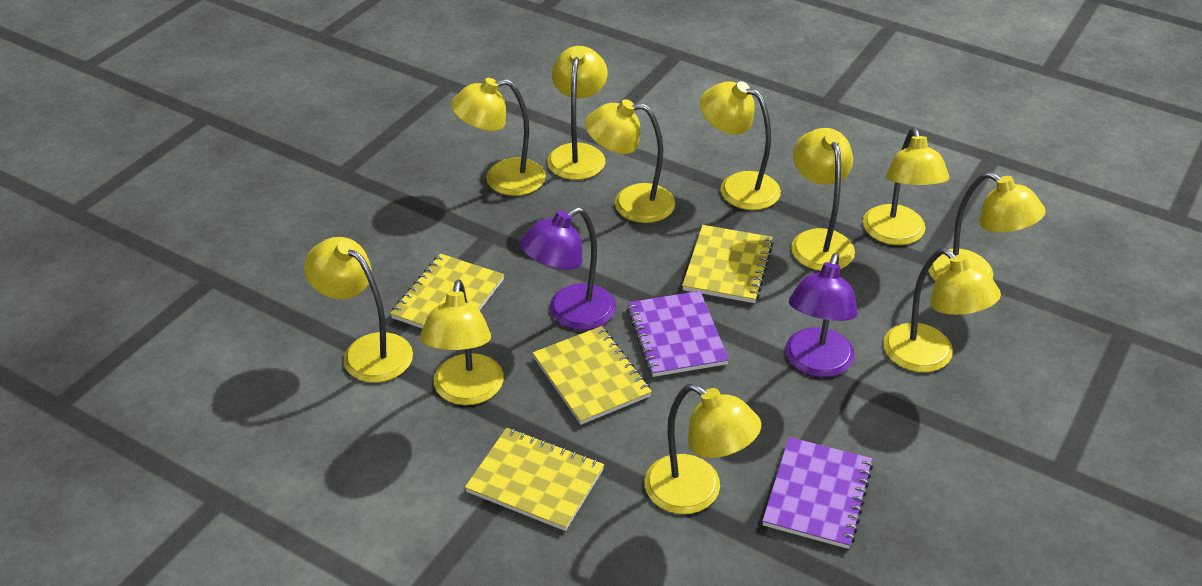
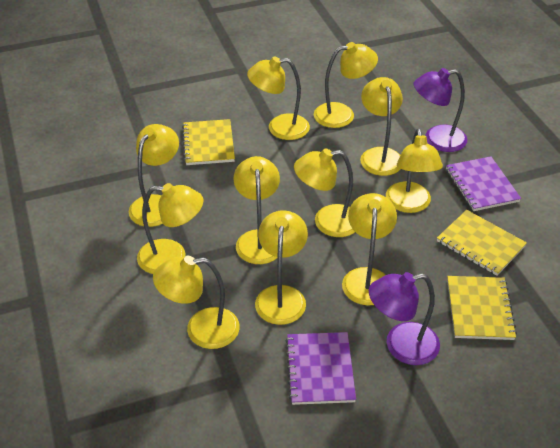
yellow notebook: 4 -> 3

